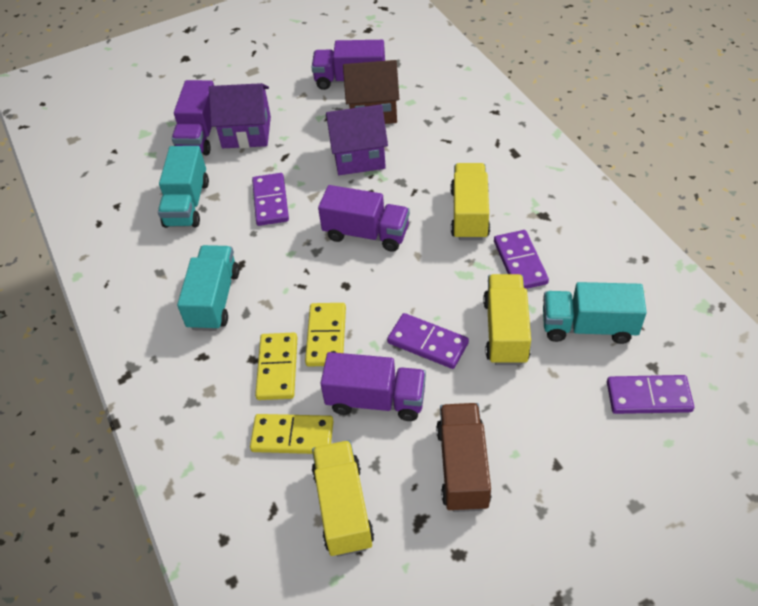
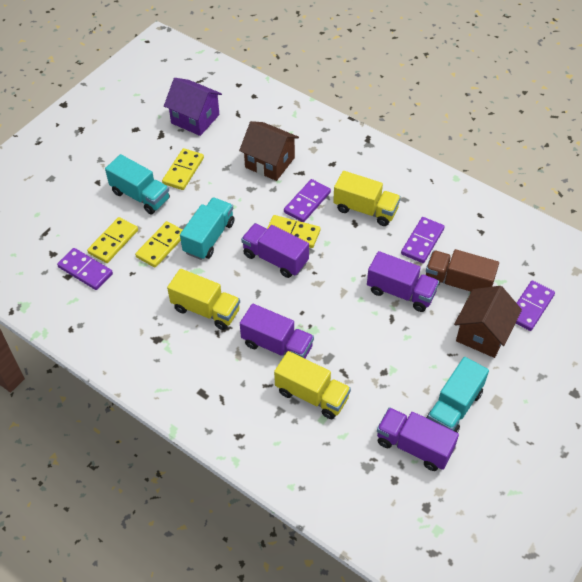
brown house: 1 -> 2
purple house: 2 -> 1
yellow domino: 3 -> 4

